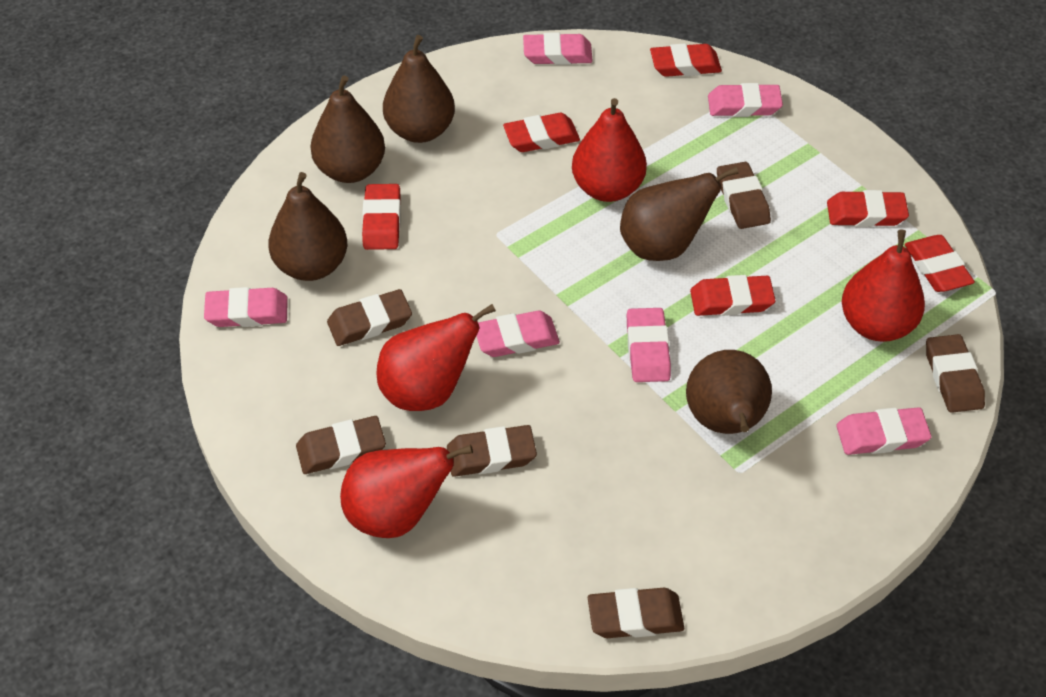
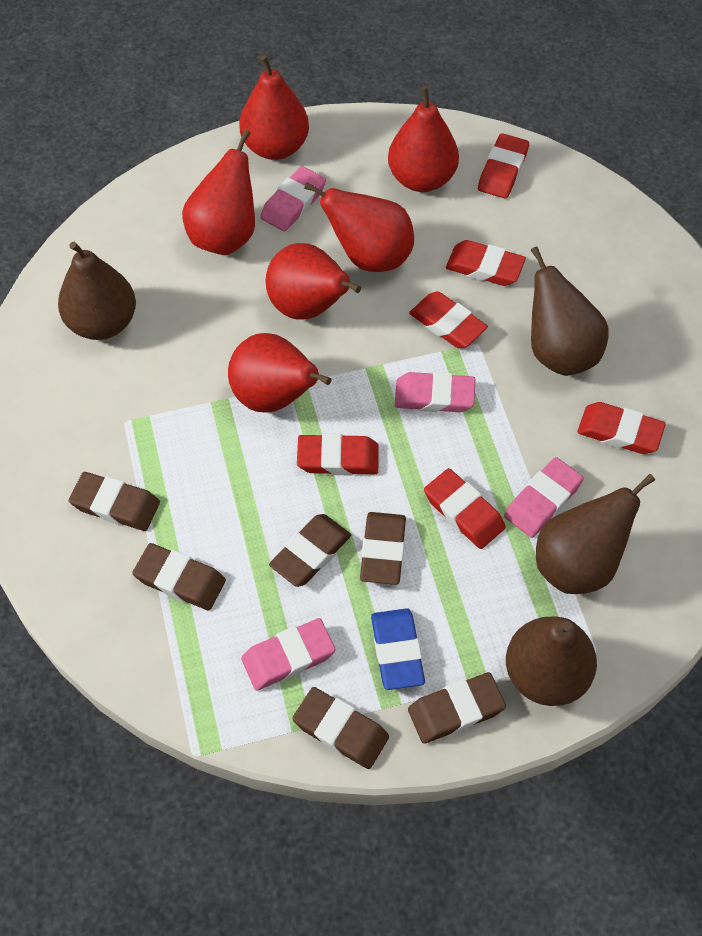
blue eraser: 0 -> 1
brown pear: 5 -> 4
pink eraser: 6 -> 4
red pear: 4 -> 6

